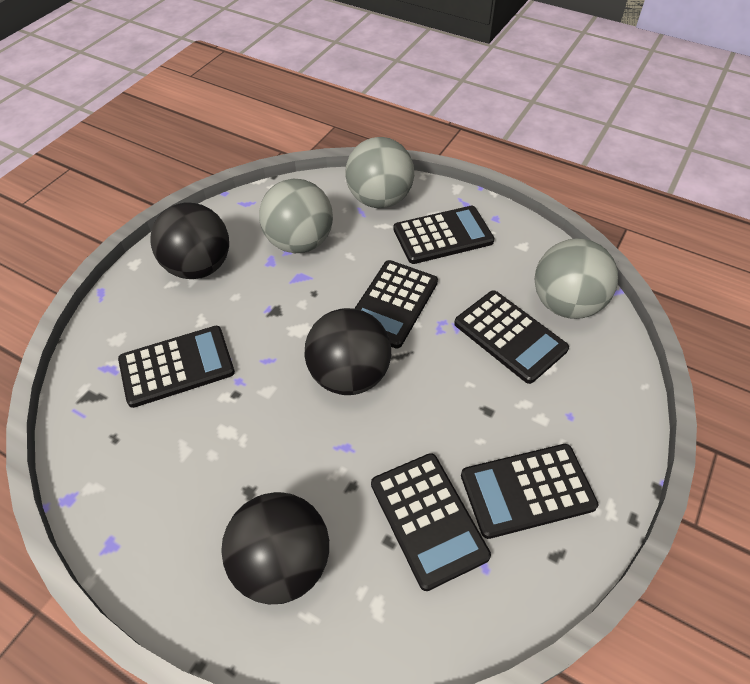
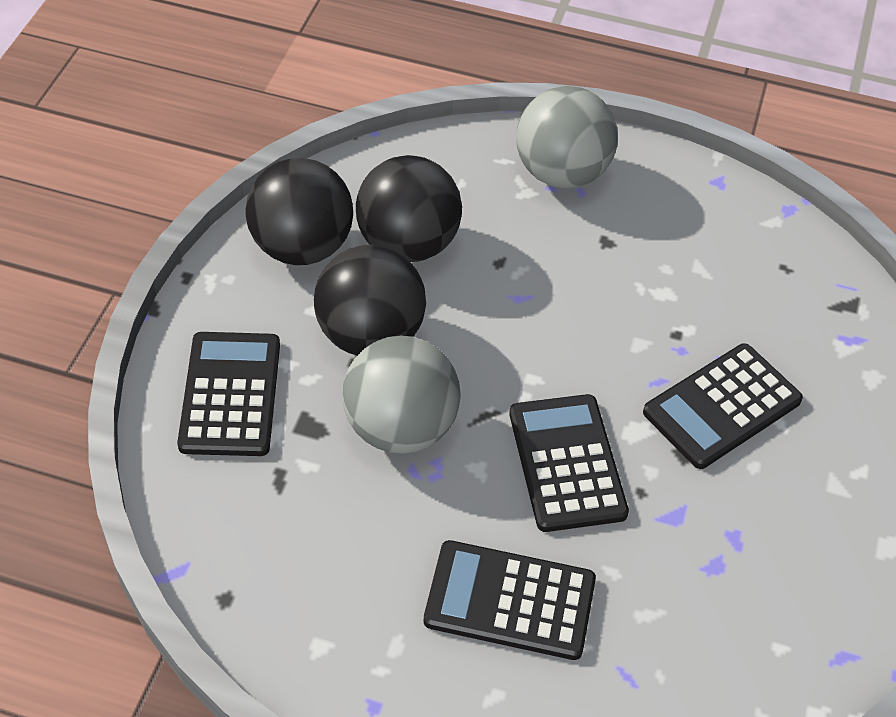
black calculator: 6 -> 4
grey ball: 3 -> 2

